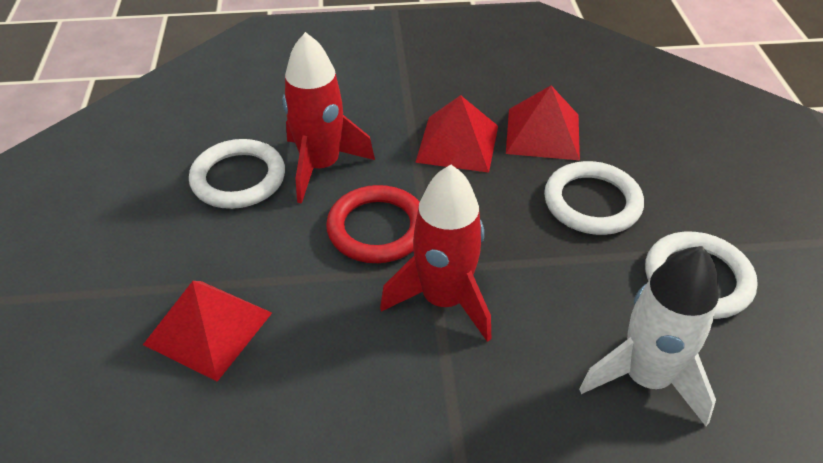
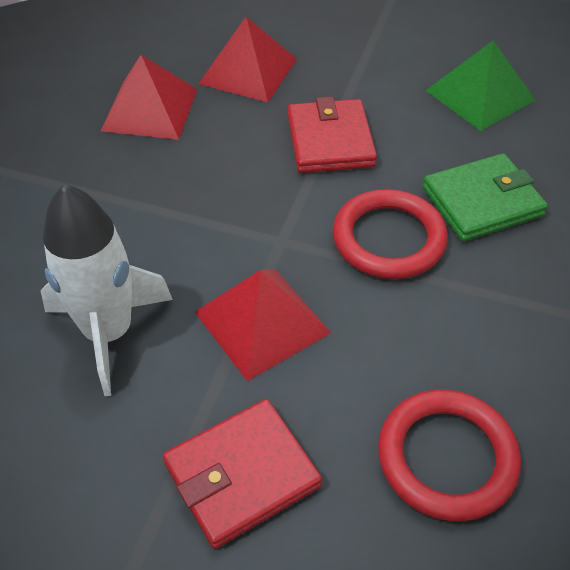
green pyramid: 0 -> 1
green wallet: 0 -> 1
red ring: 1 -> 2
red rocket: 2 -> 0
red wallet: 0 -> 2
white ring: 3 -> 0

